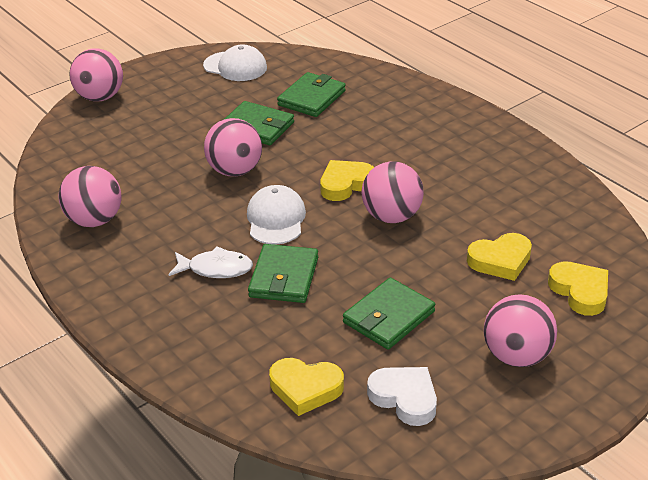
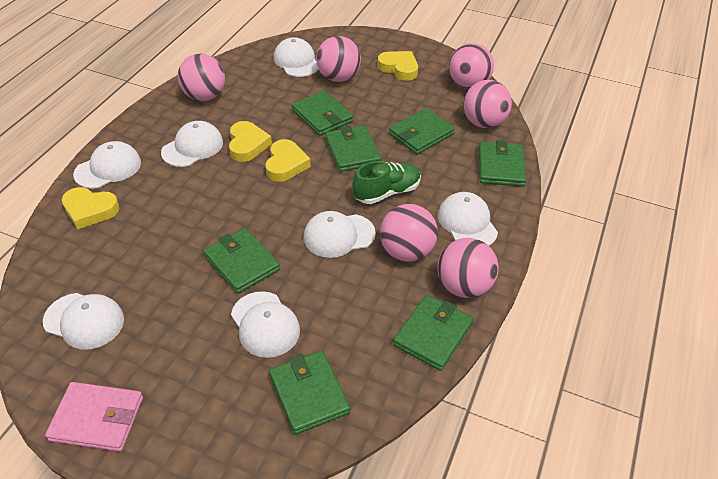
green shoe: 0 -> 1
green wallet: 4 -> 7
pink ball: 5 -> 6
pink wallet: 0 -> 1
white cap: 2 -> 7
white fish: 1 -> 0
white heart: 1 -> 0

